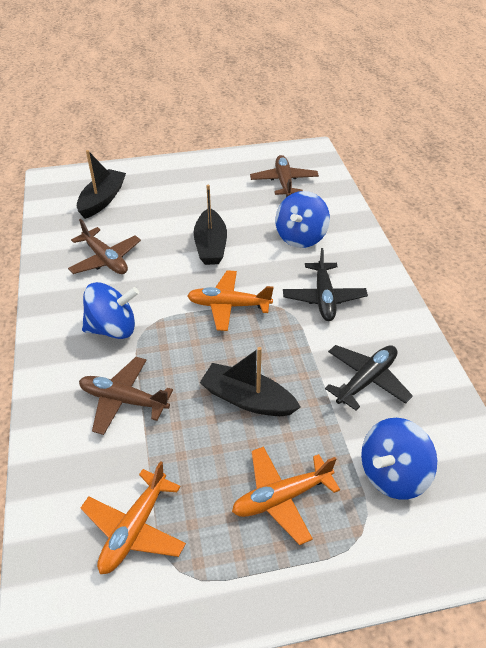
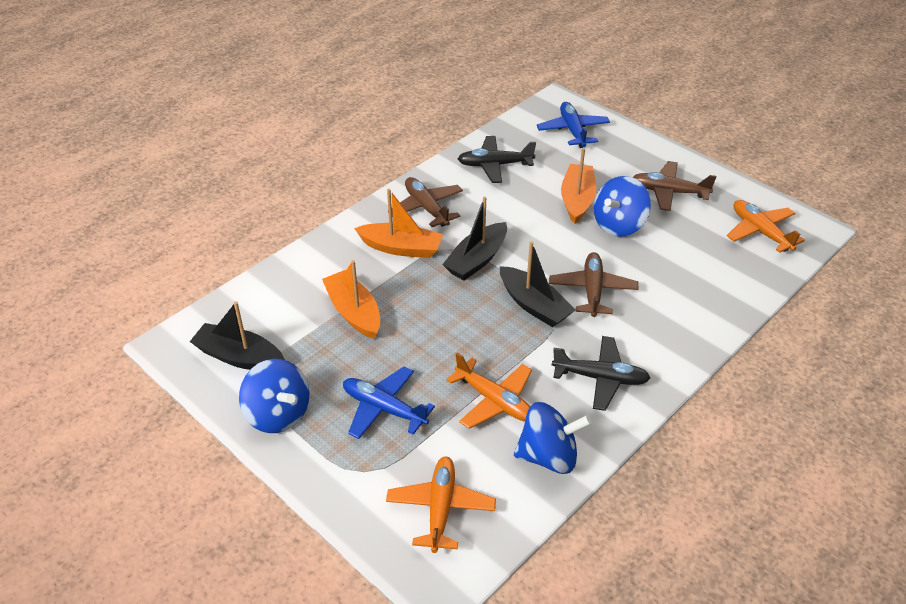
blue plane: 0 -> 2
orange boat: 0 -> 3

